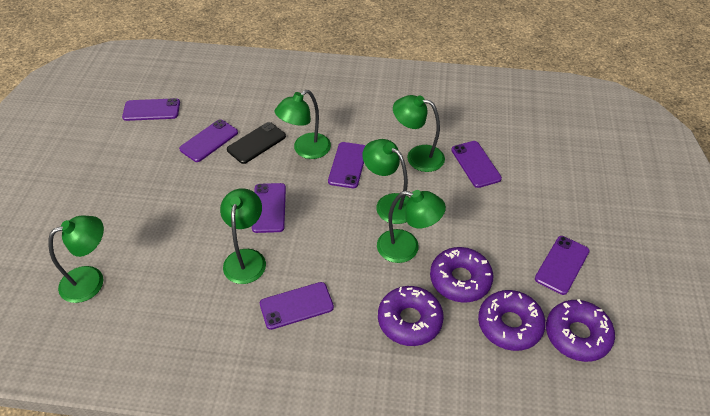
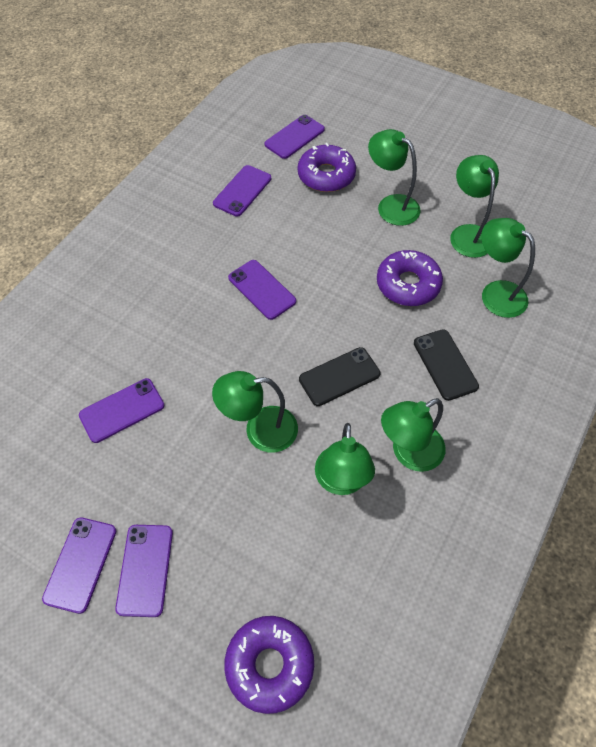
black phone: 1 -> 2
purple donut: 4 -> 3
purple phone: 7 -> 6

